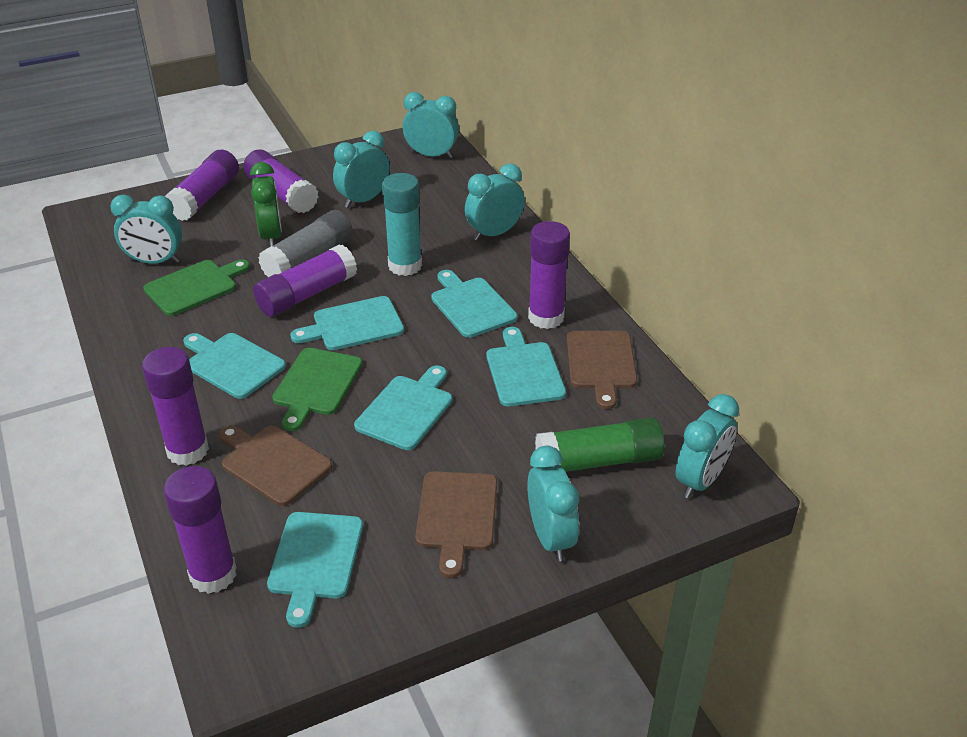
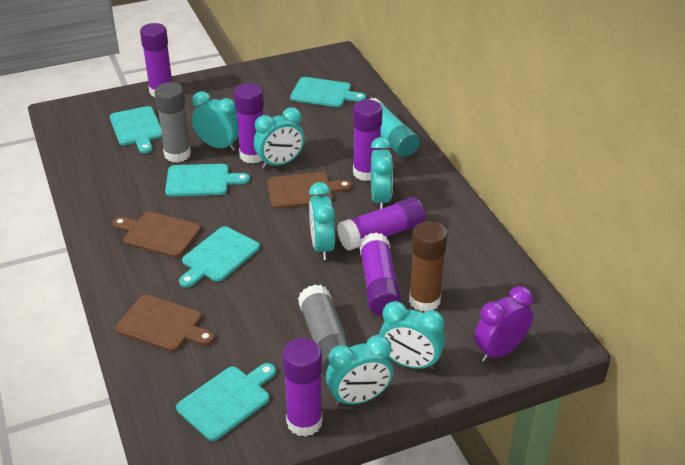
brown glue stick: 0 -> 1
green clock: 1 -> 0
green cutting board: 2 -> 0
green glue stick: 1 -> 0
grey glue stick: 1 -> 2
purple clock: 0 -> 1
turquoise cutting board: 6 -> 5

